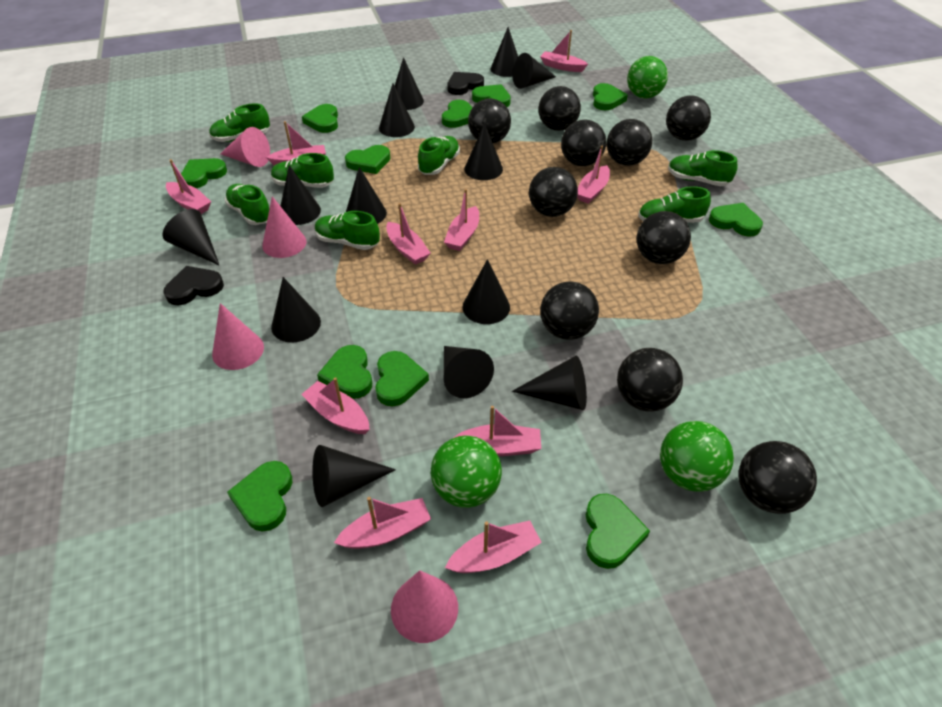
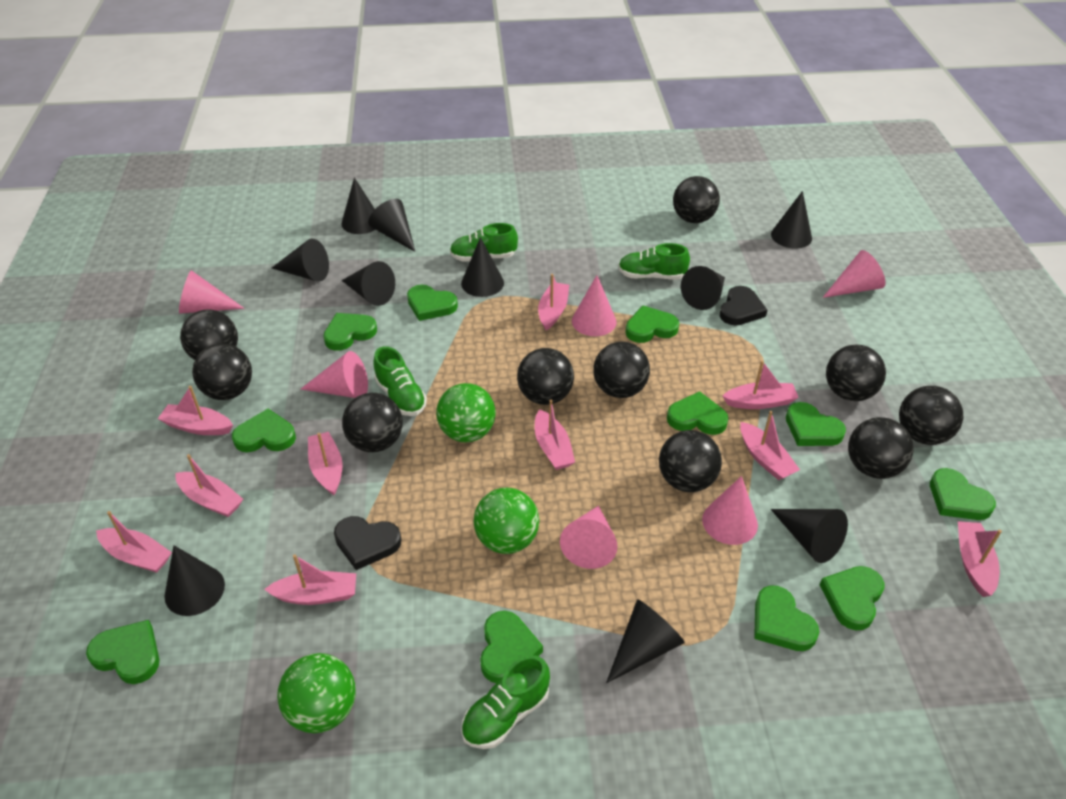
black cone: 13 -> 10
green shoe: 7 -> 4
pink cone: 4 -> 6

